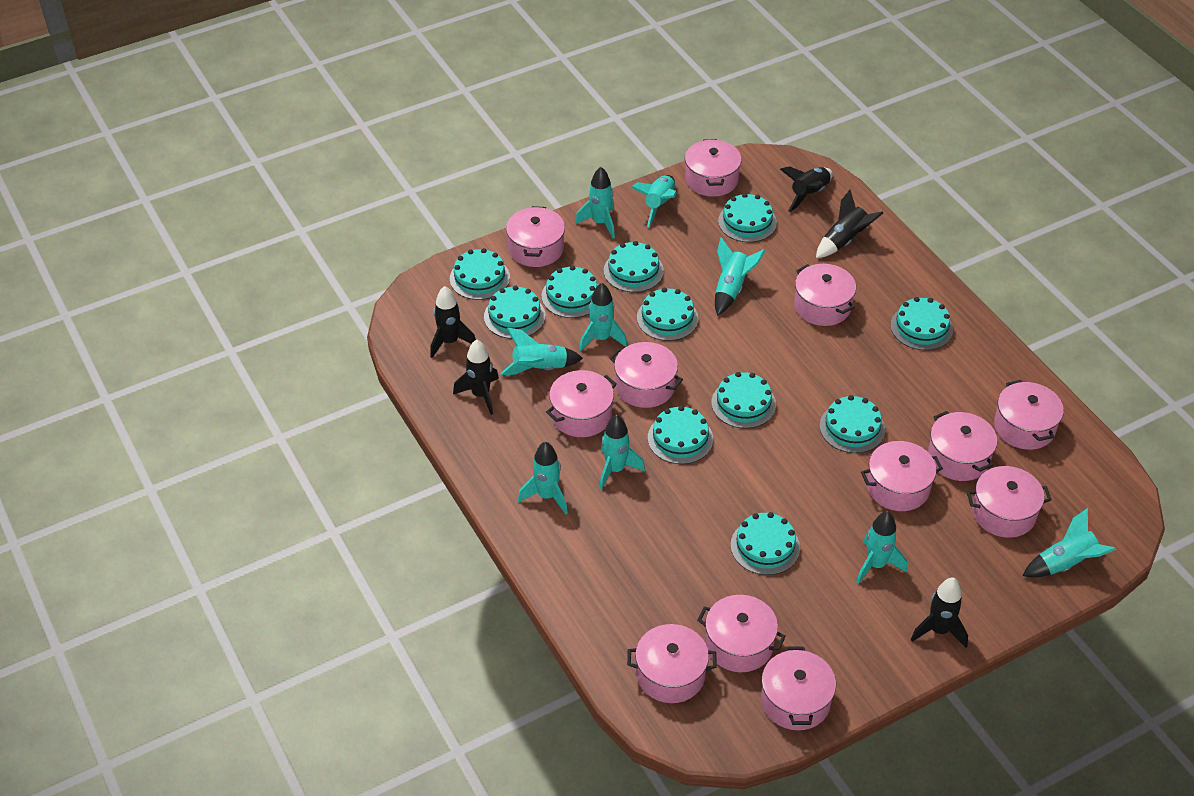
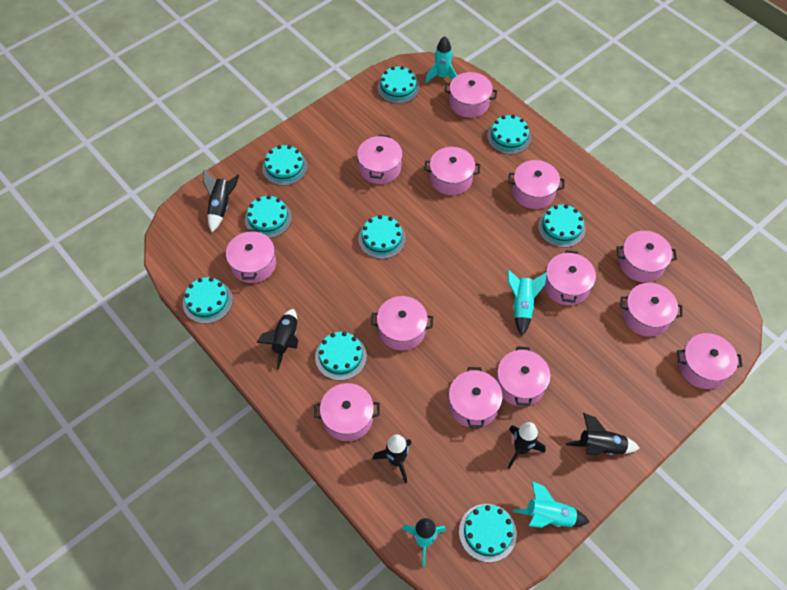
pink pot: 12 -> 13
turquoise cake: 11 -> 9
turquoise rocket: 9 -> 4

